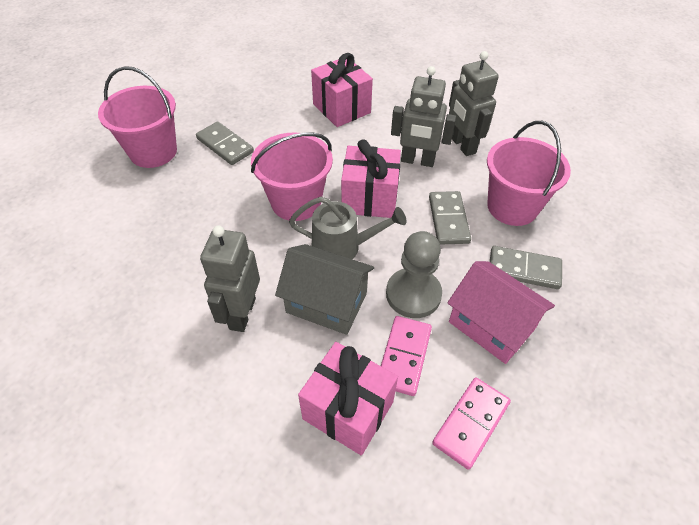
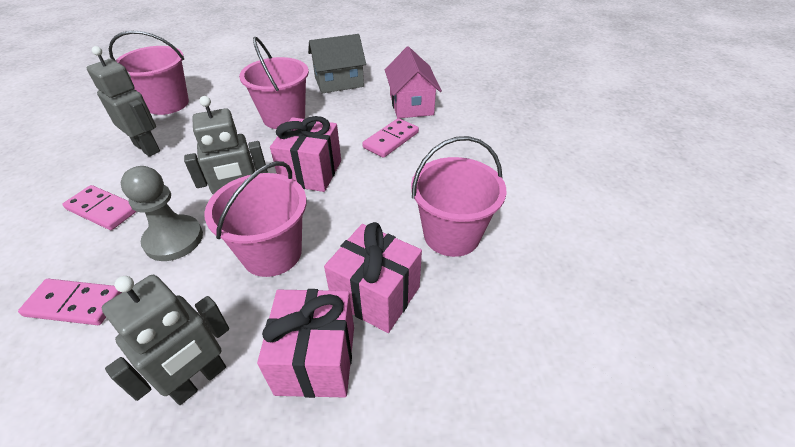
grey domino: 3 -> 0
grey watering can: 1 -> 0
pink bucket: 3 -> 4
pink domino: 2 -> 3

